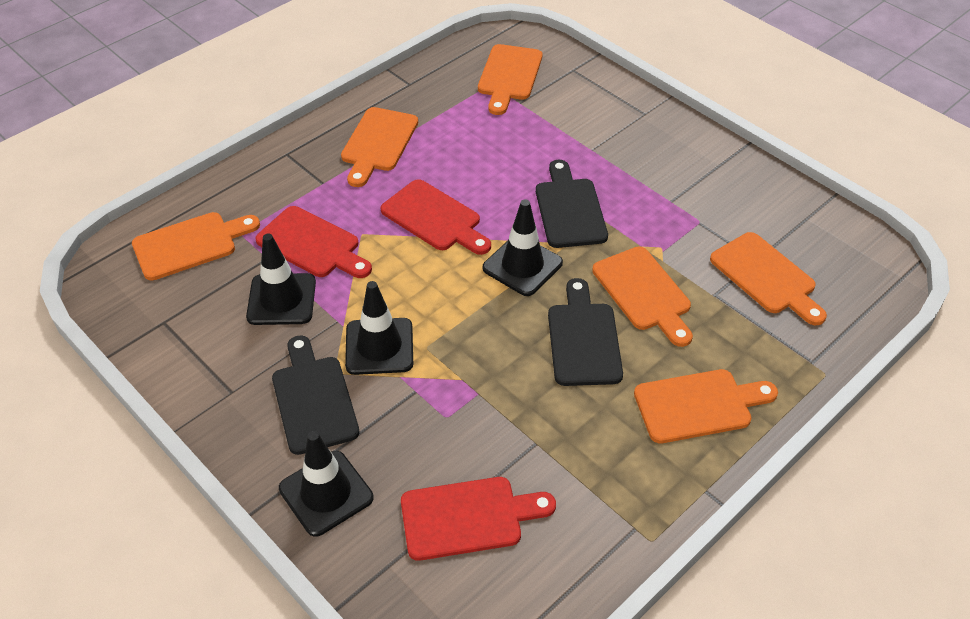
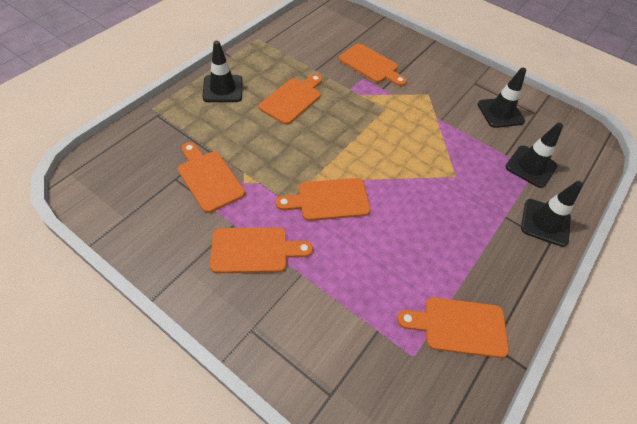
black cutting board: 3 -> 0
red cutting board: 3 -> 0

